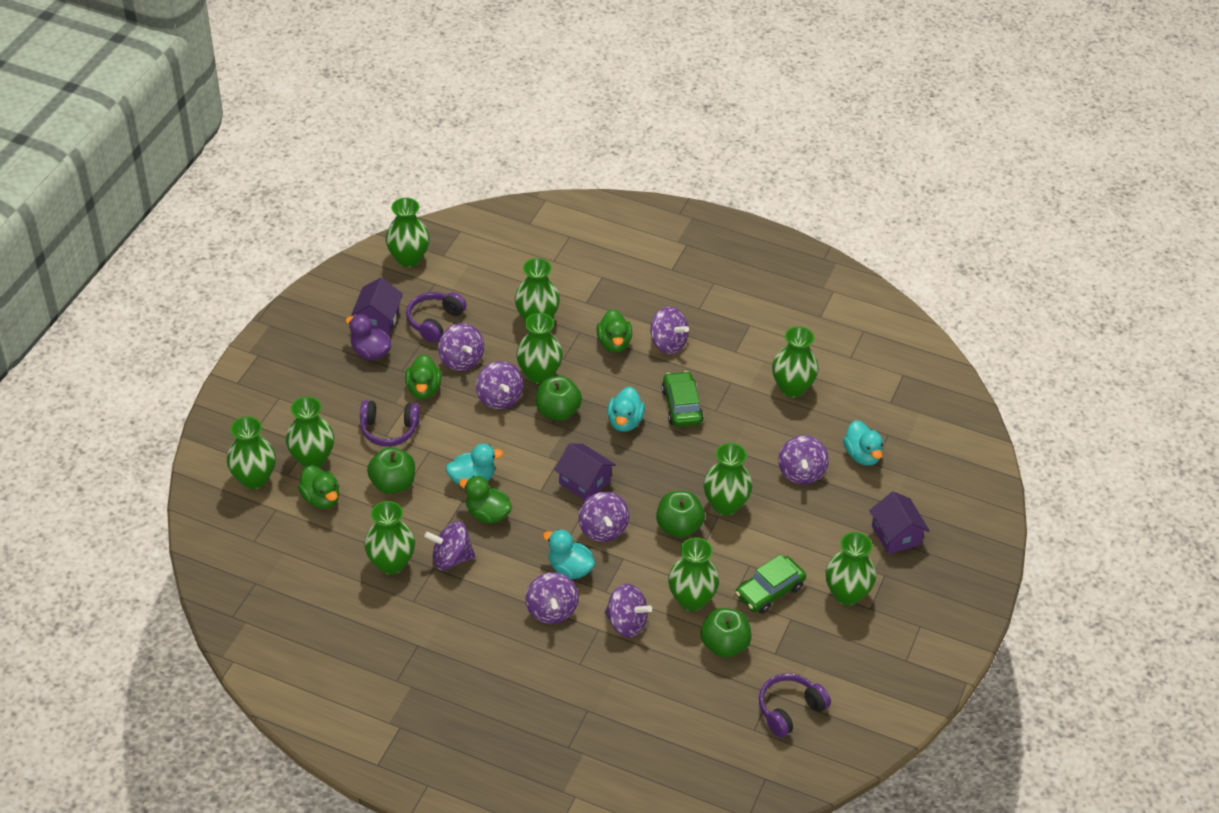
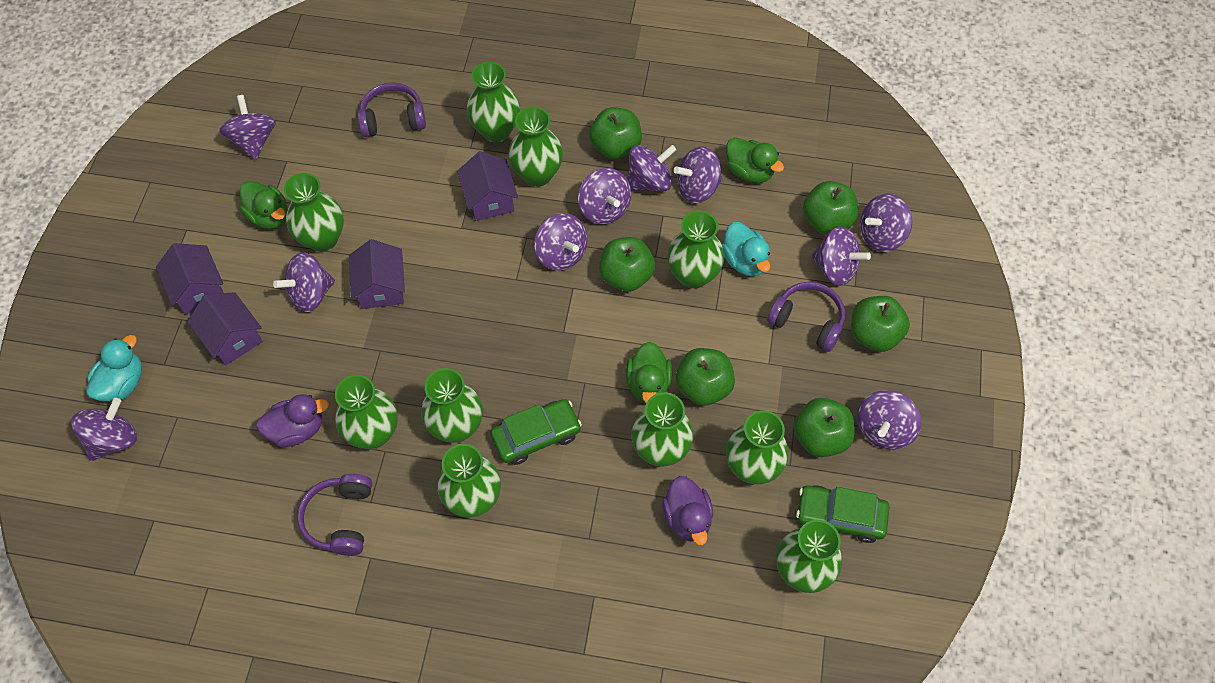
green apple: 4 -> 6
green duck: 4 -> 3
purple duck: 1 -> 2
purple house: 3 -> 4
purple spinning top: 8 -> 10
turquoise duck: 4 -> 2

